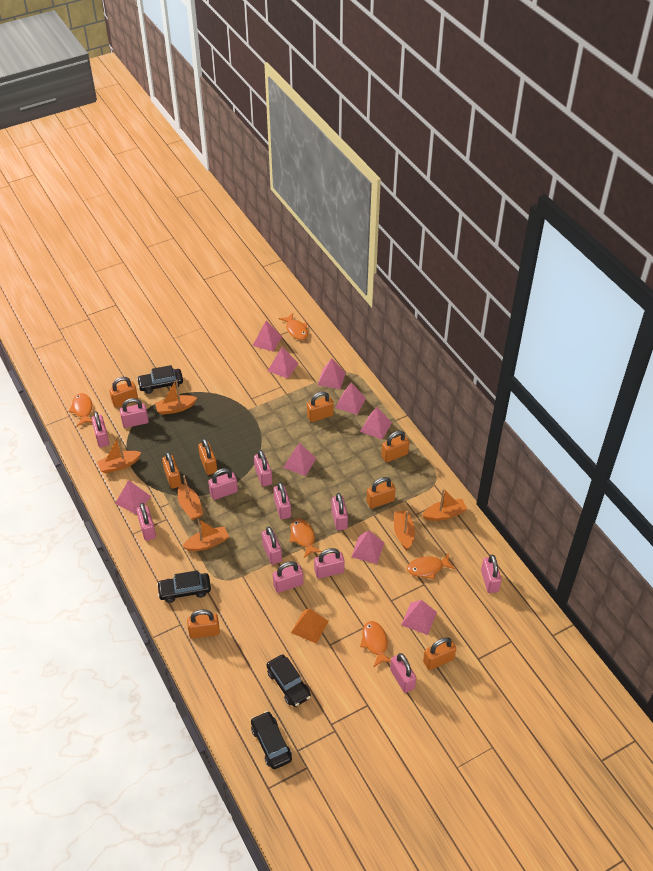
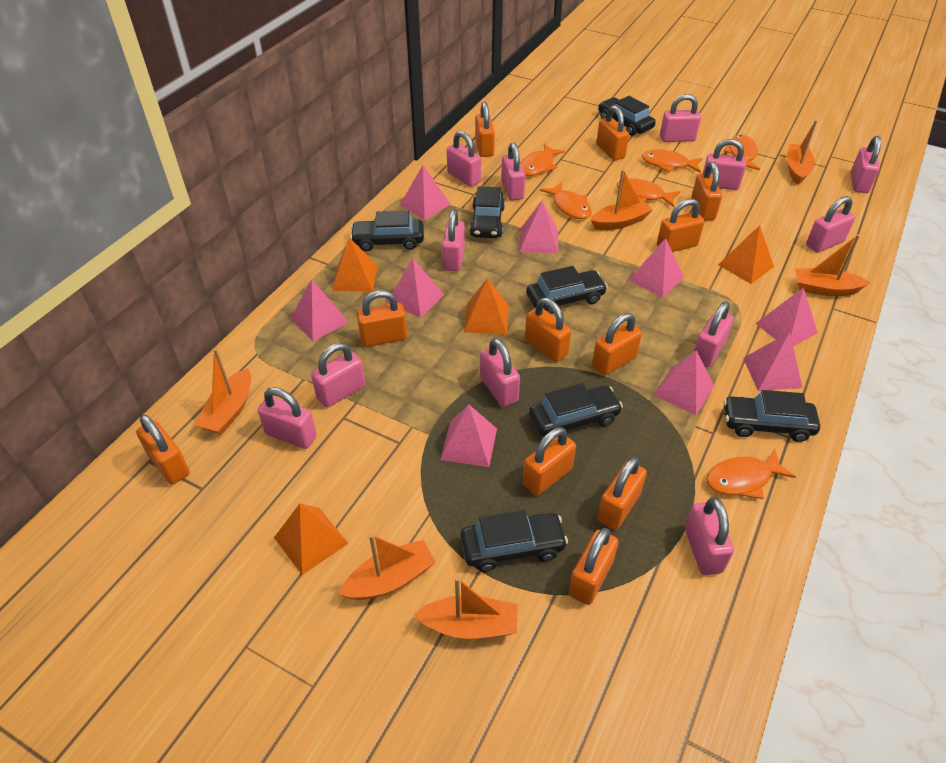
black car: 4 -> 7
orange fish: 5 -> 6
orange padlock: 8 -> 11
orange pyramid: 1 -> 4

